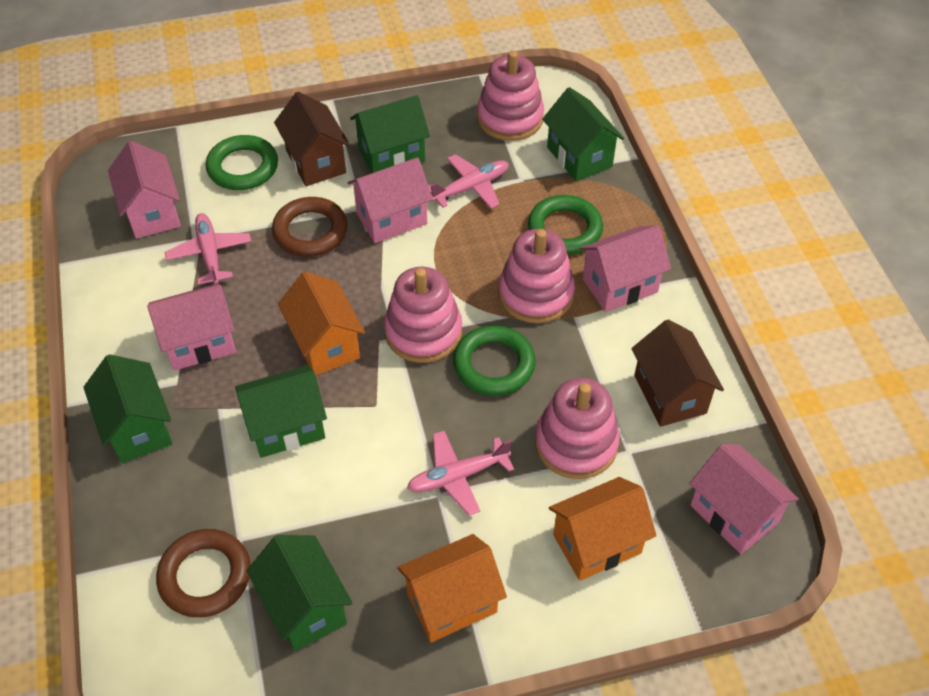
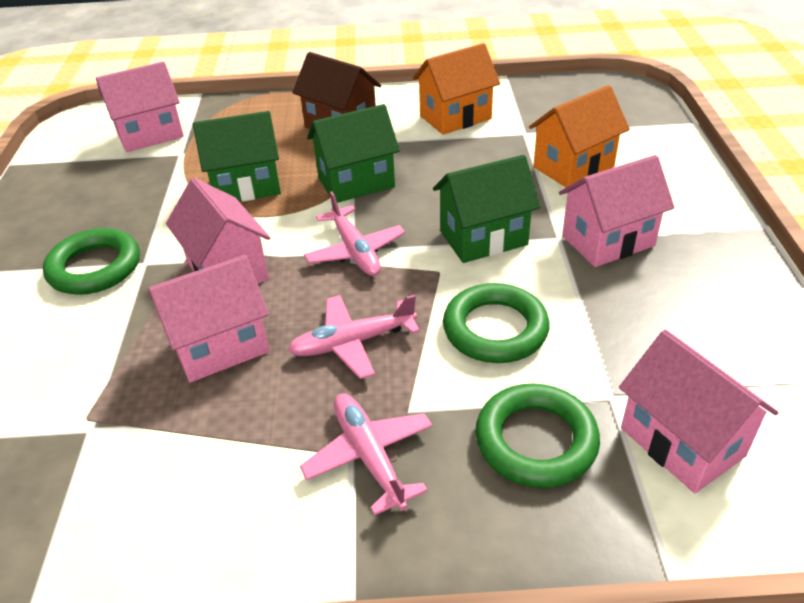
brown house: 2 -> 1
brown ring: 2 -> 0
green house: 5 -> 3
orange house: 3 -> 2
pink stacking toy: 4 -> 0

